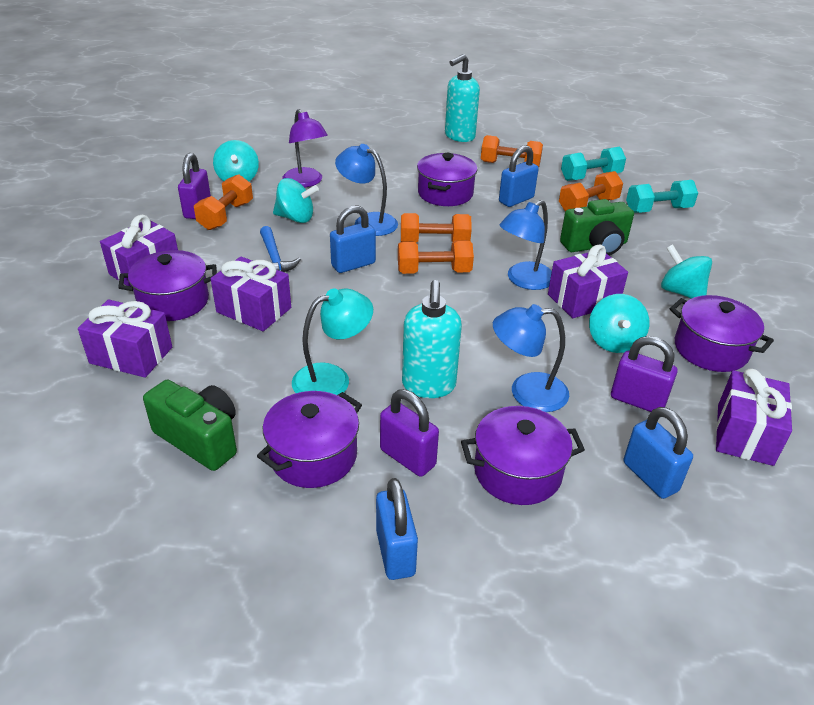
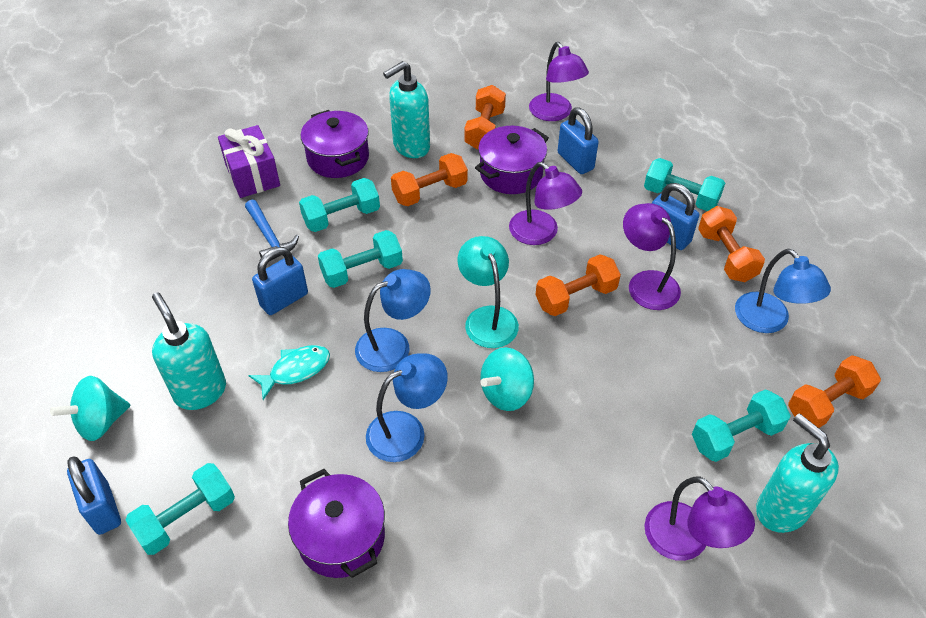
green camera: 2 -> 0
purple gift: 5 -> 1
purple lamp: 1 -> 4
purple padlock: 3 -> 0
purple pot: 5 -> 3
turquoise dumbbell: 2 -> 5
turquoise fish: 0 -> 1
turquoise soap dispenser: 2 -> 3
turquoise spinning top: 4 -> 2

